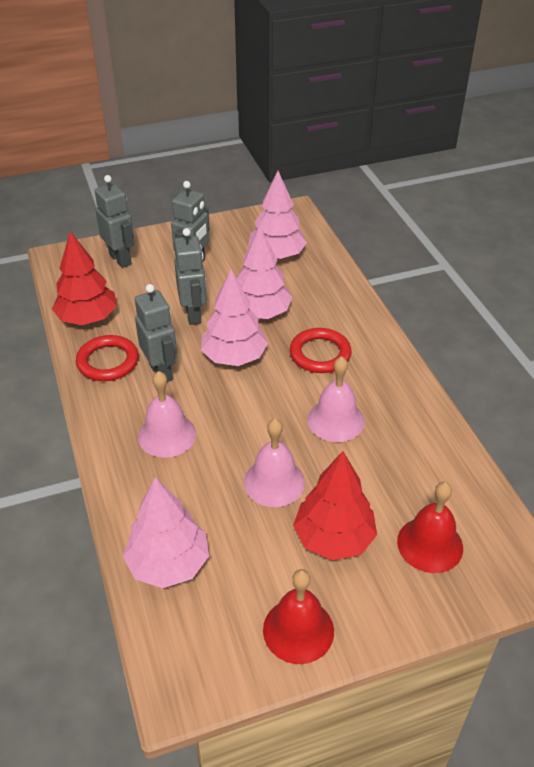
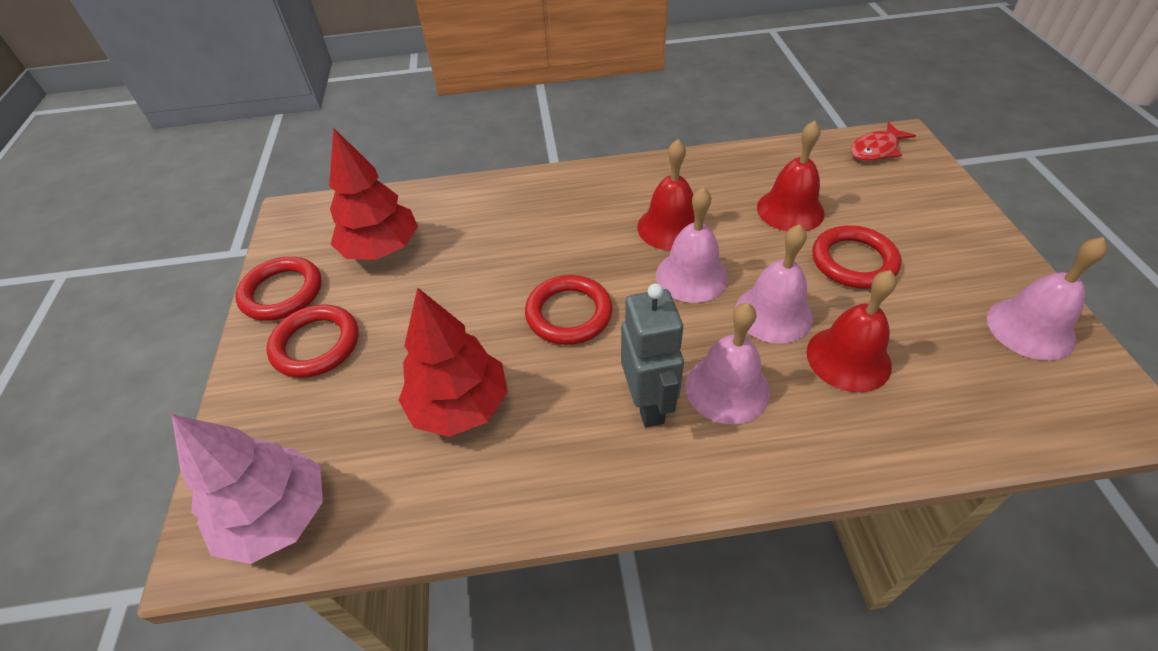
grey robot: 4 -> 1
pink bell: 3 -> 4
pink tree: 4 -> 1
red bell: 2 -> 3
red fish: 0 -> 1
red ring: 2 -> 4

